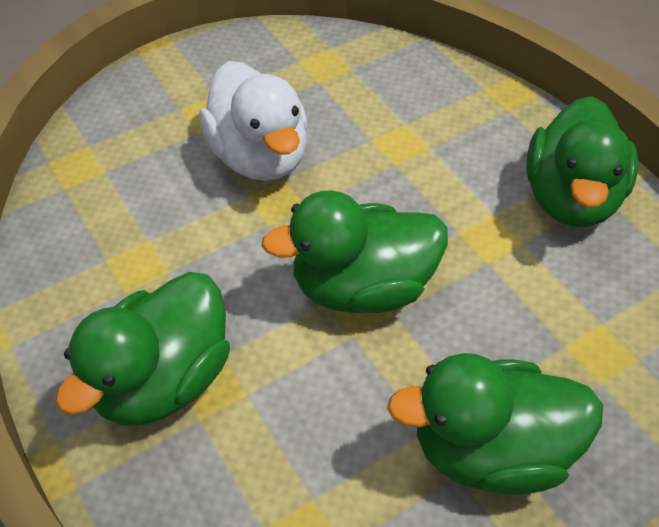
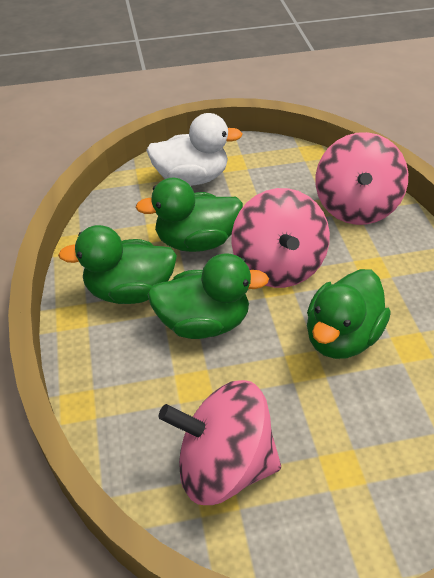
pink spinning top: 0 -> 3

